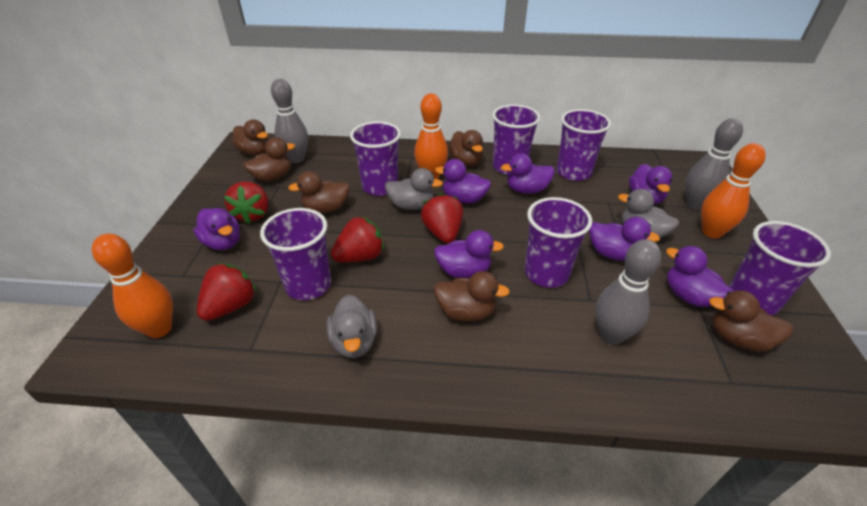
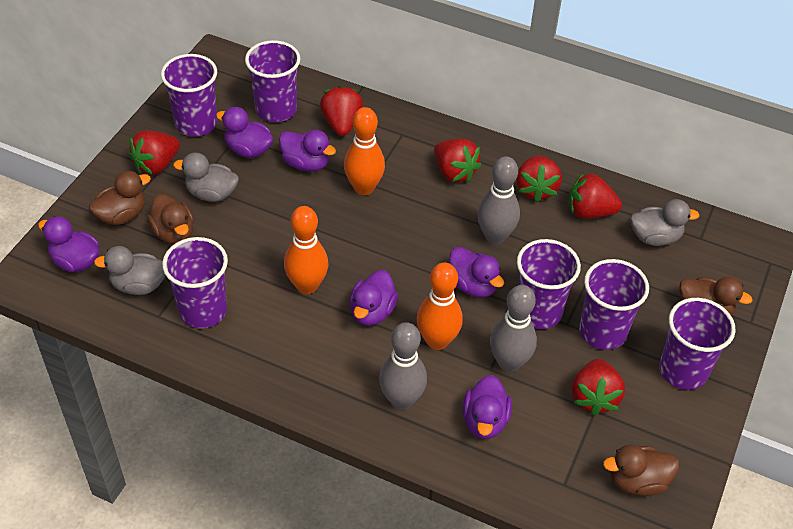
brown duck: 6 -> 4
purple duck: 7 -> 6
red strawberry: 4 -> 6

